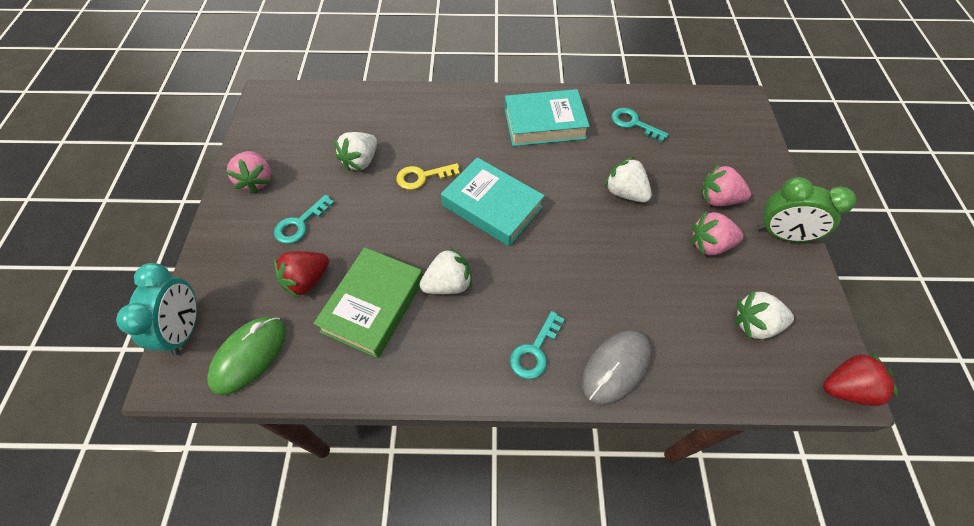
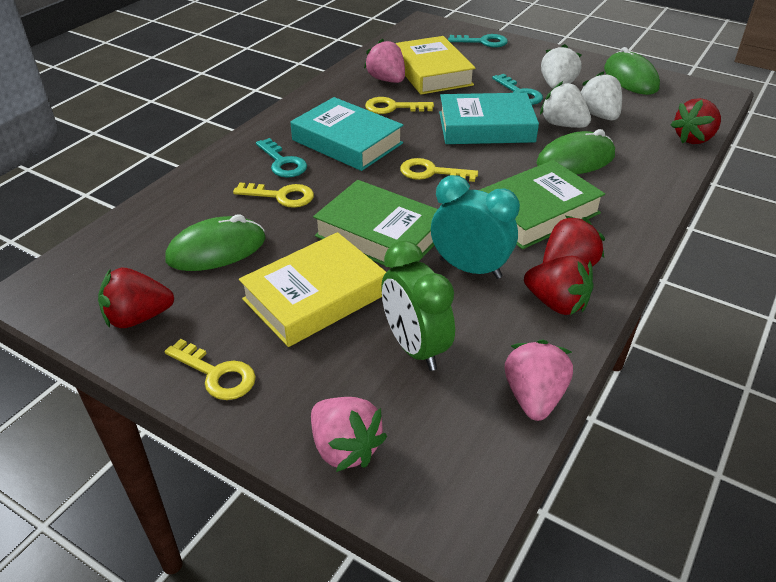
green book: 1 -> 2
green mouse: 1 -> 3
grey mouse: 1 -> 0
red strawberry: 2 -> 4
white strawberry: 4 -> 3
yellow book: 0 -> 2
yellow key: 1 -> 4

